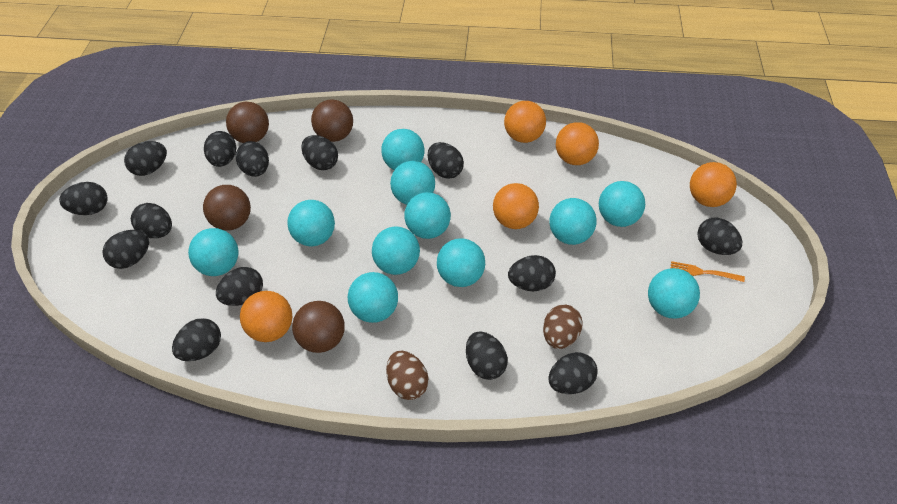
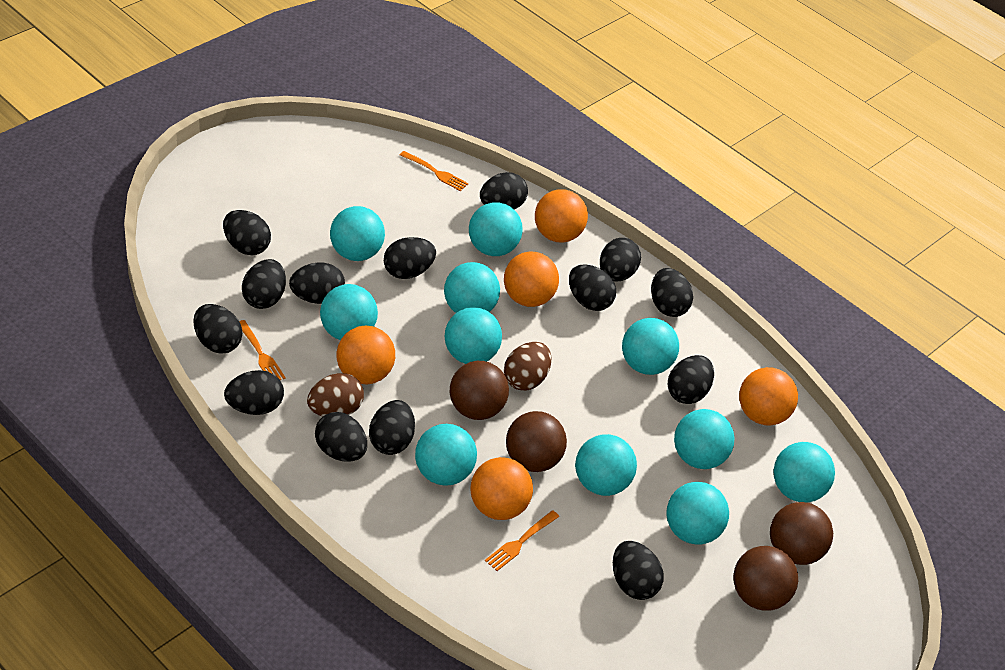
orange fork: 1 -> 3

